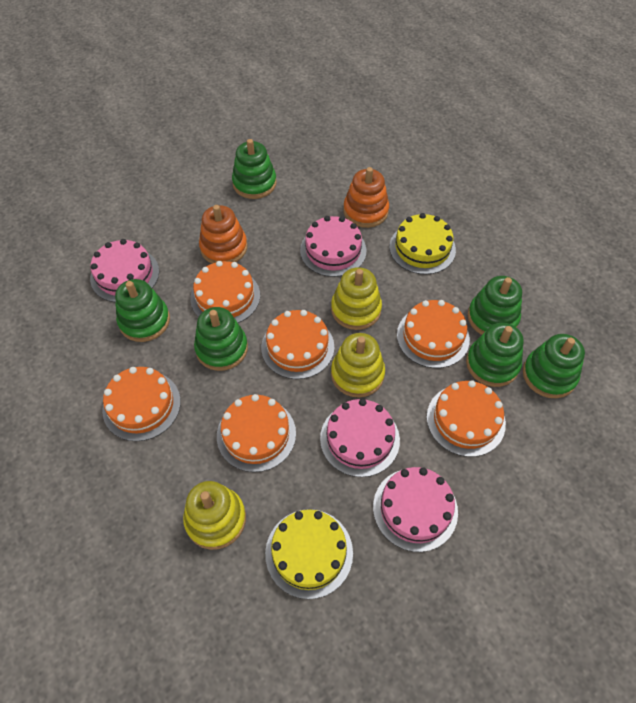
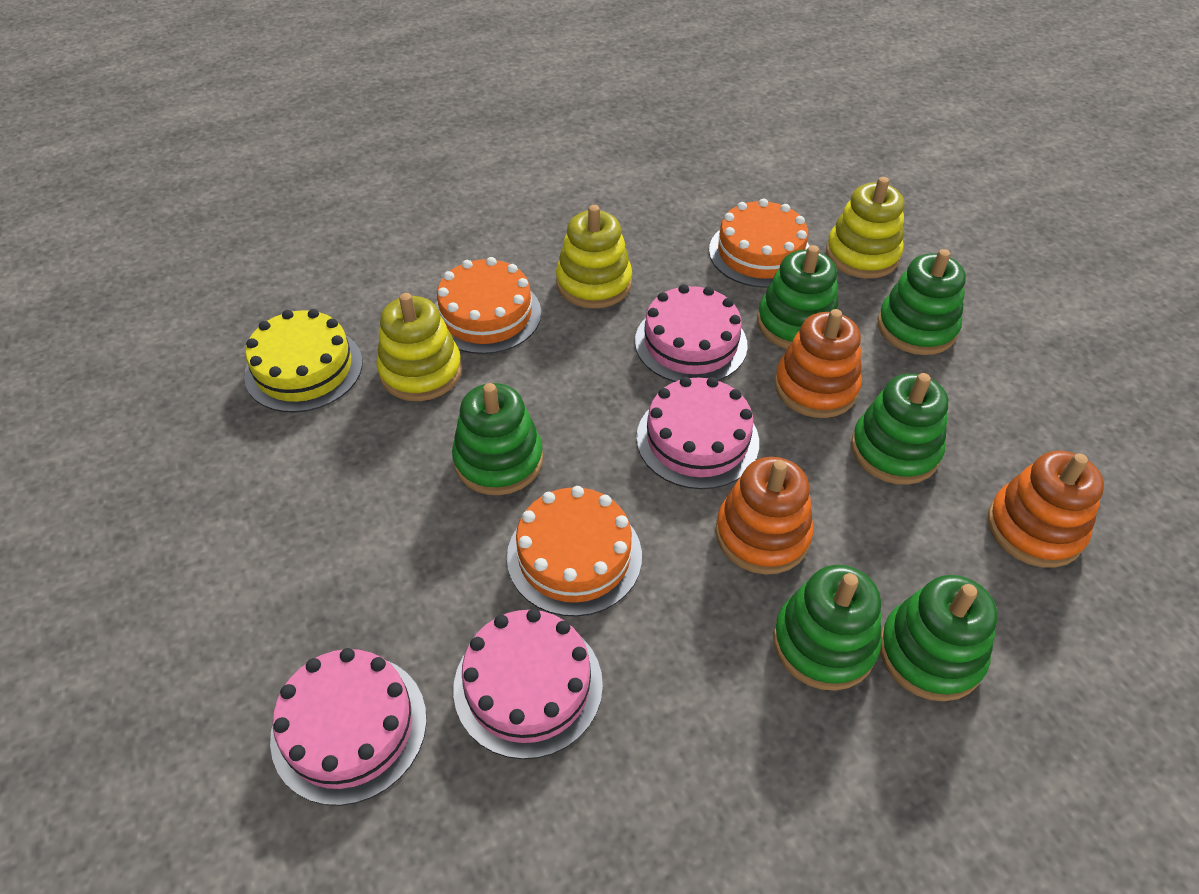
orange cake: 6 -> 3
orange stacking toy: 2 -> 3
yellow cake: 2 -> 1

